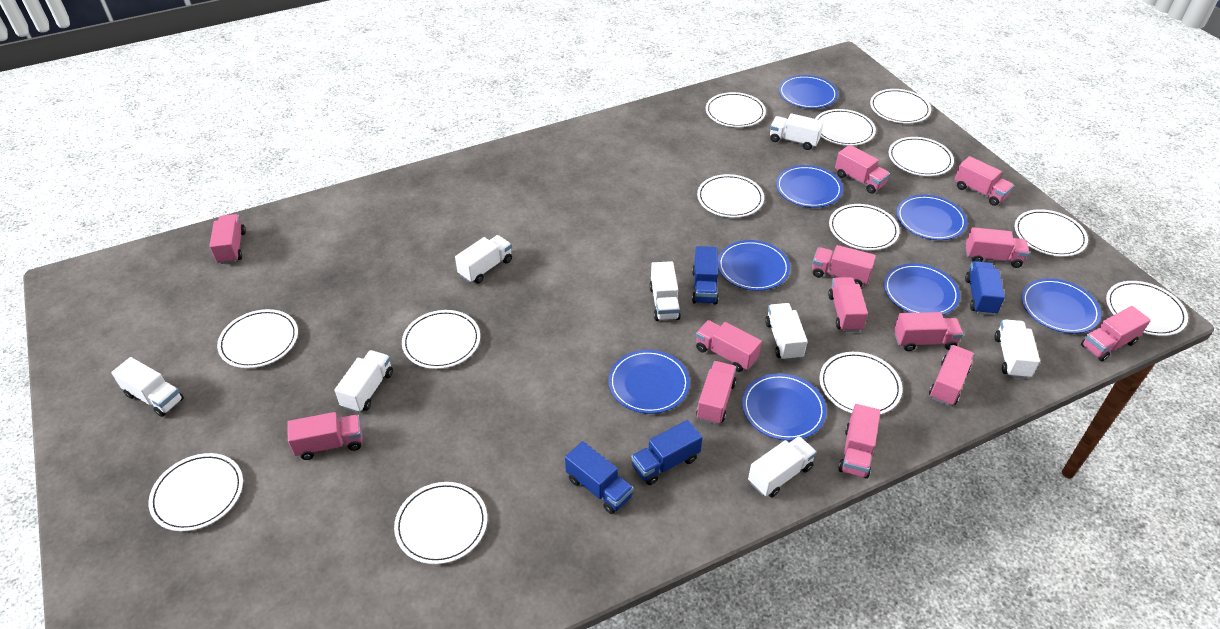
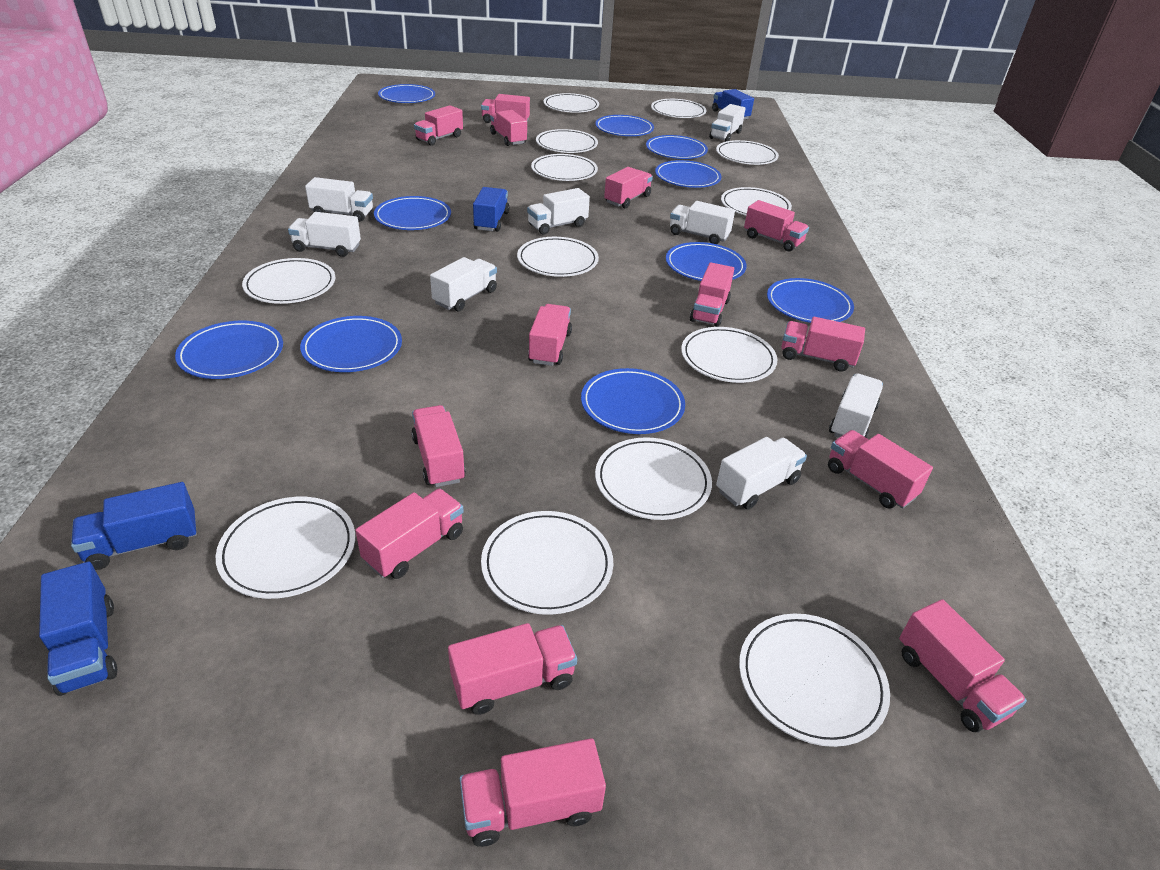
blue plate: 8 -> 10
pink truck: 13 -> 14

